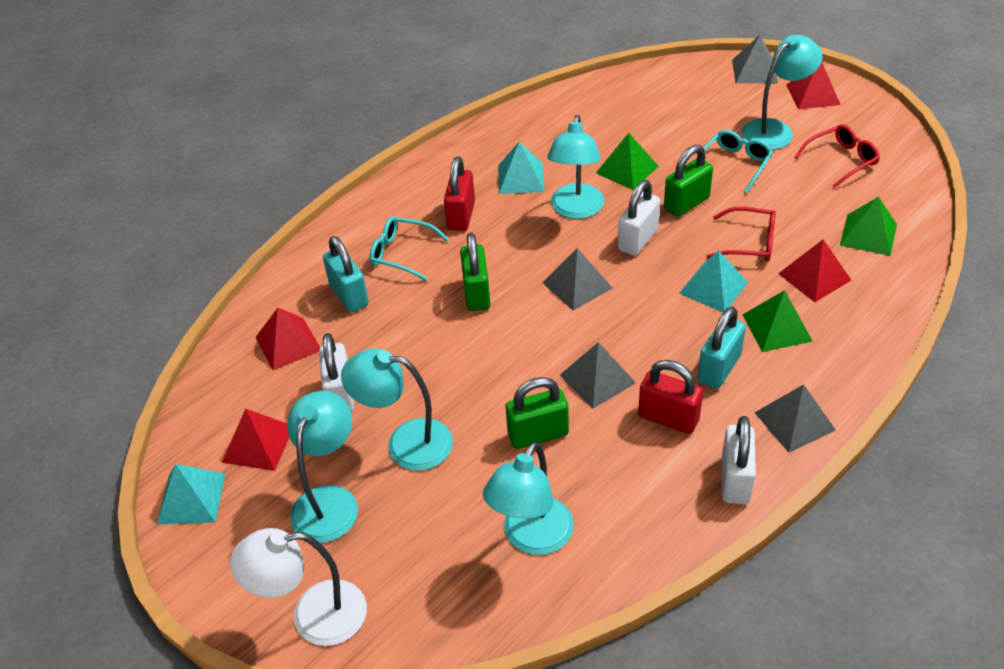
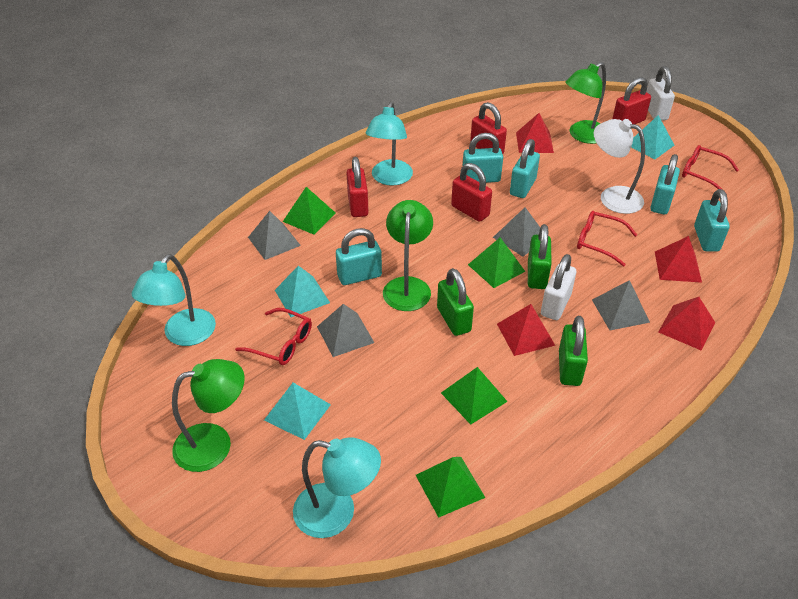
green lamp: 0 -> 3
green pyramid: 3 -> 4
red glasses: 2 -> 3
red padlock: 2 -> 4
turquoise glasses: 2 -> 0
turquoise lamp: 5 -> 3
turquoise padlock: 2 -> 5
white padlock: 3 -> 2

